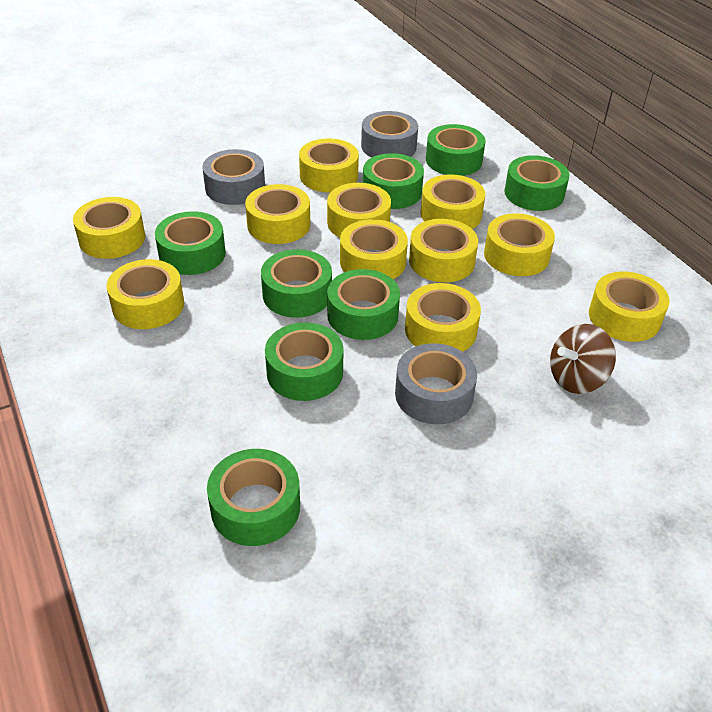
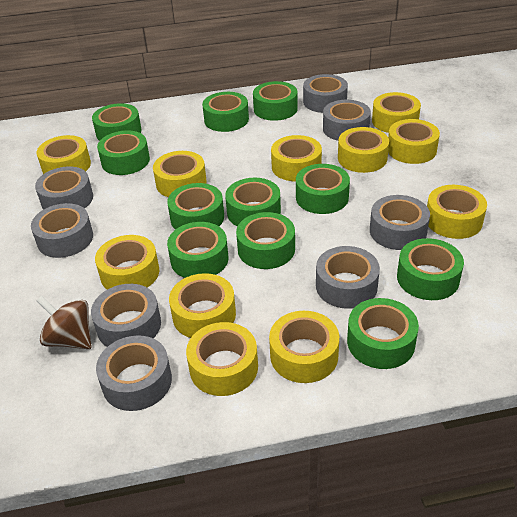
green tape: 8 -> 11
grey tape: 3 -> 8

